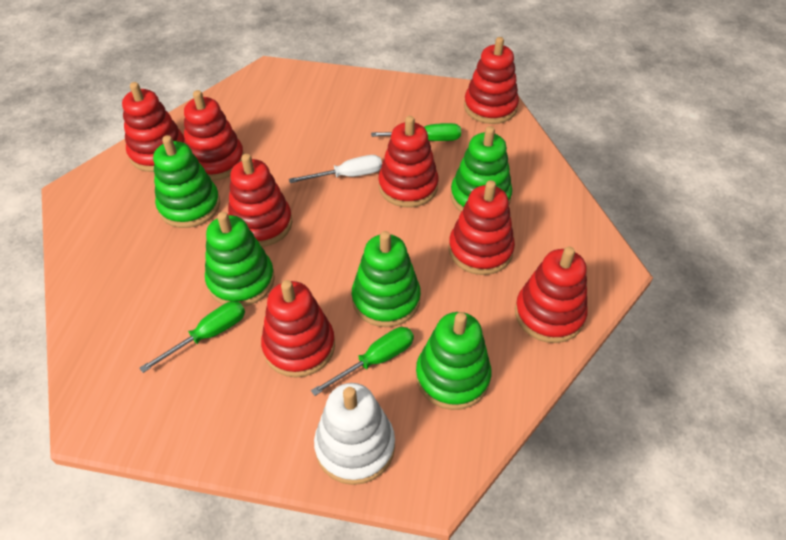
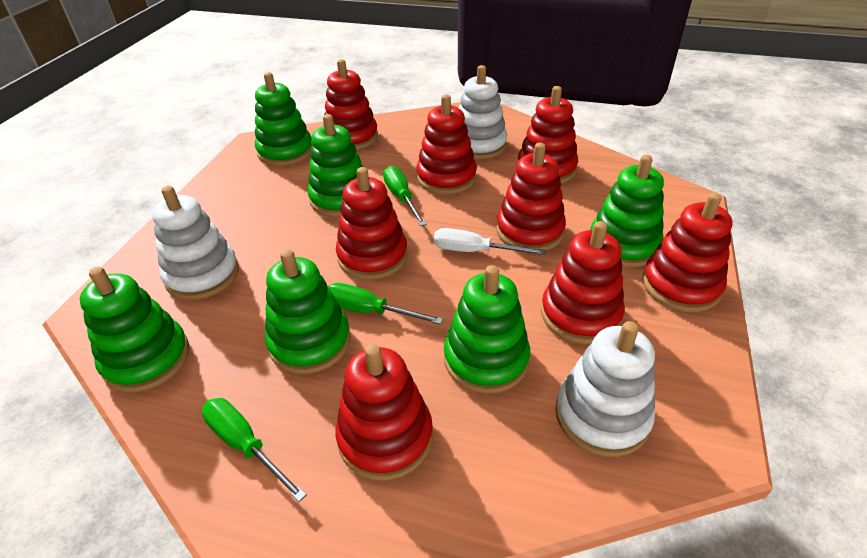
green stacking toy: 5 -> 6
white stacking toy: 1 -> 3

